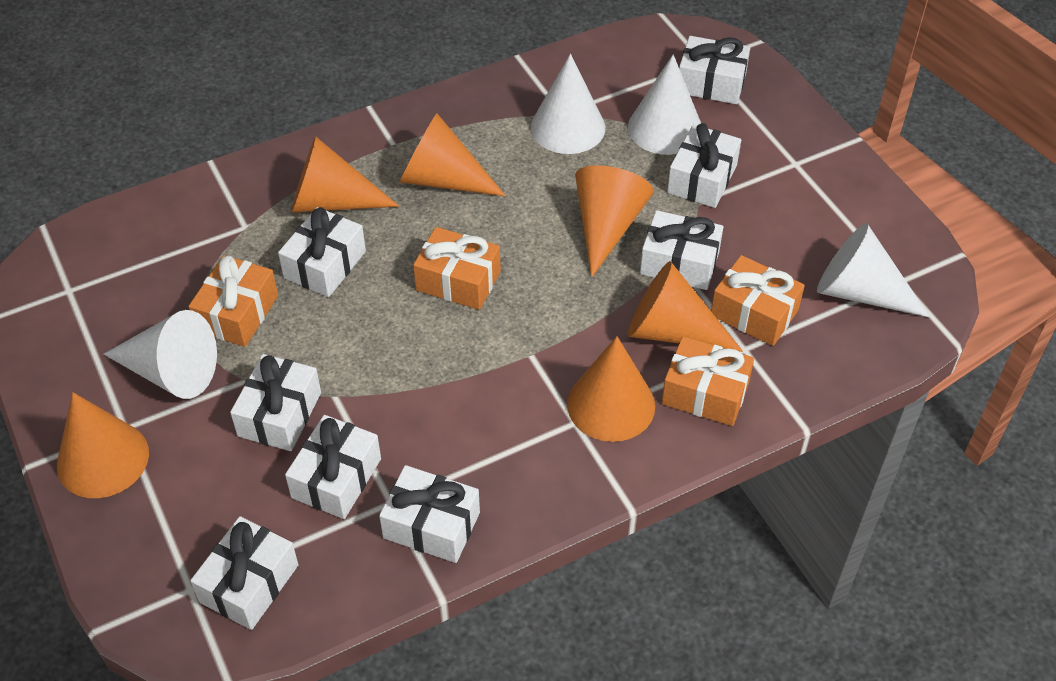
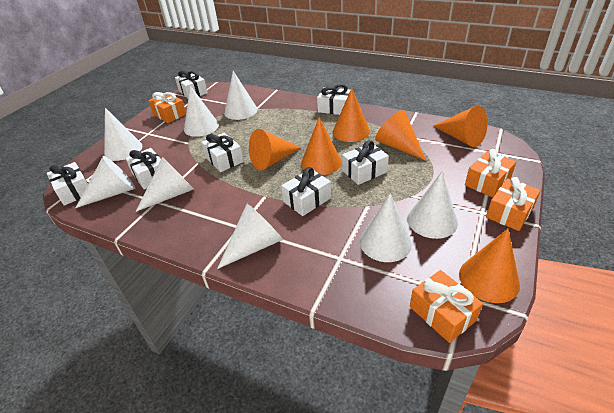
white cone: 4 -> 8
white gift: 8 -> 7

